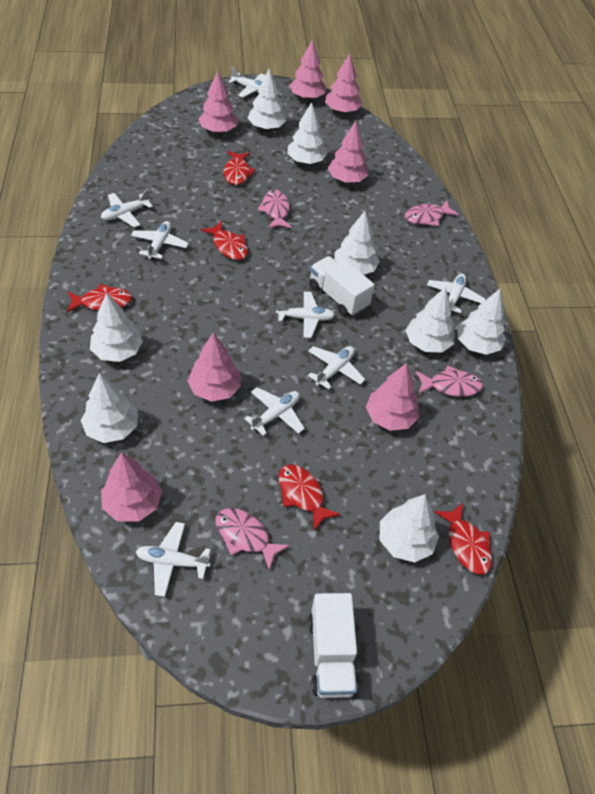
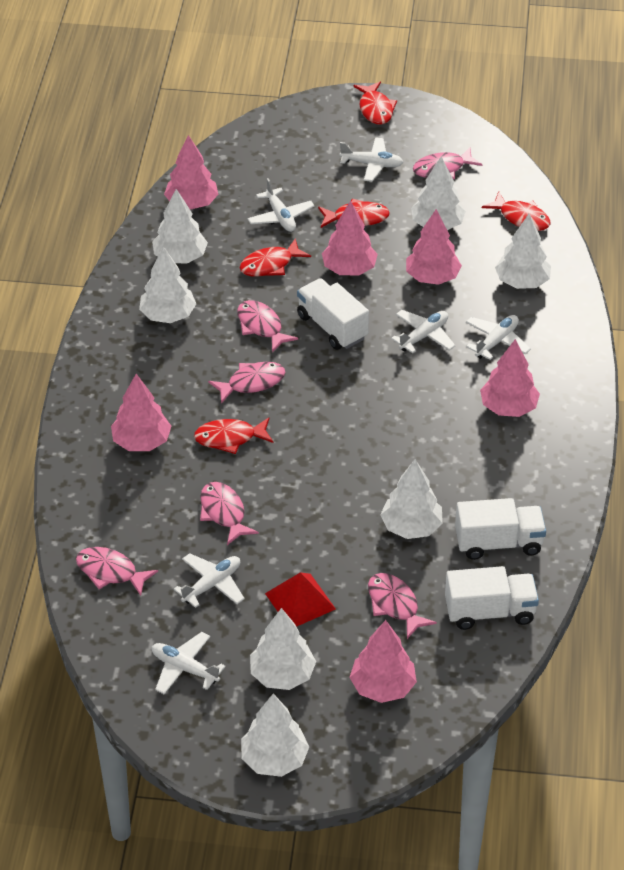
pink fish: 4 -> 6
pink tree: 7 -> 6
red pyramid: 0 -> 1
white plane: 8 -> 6
white tree: 8 -> 7
white truck: 2 -> 3

